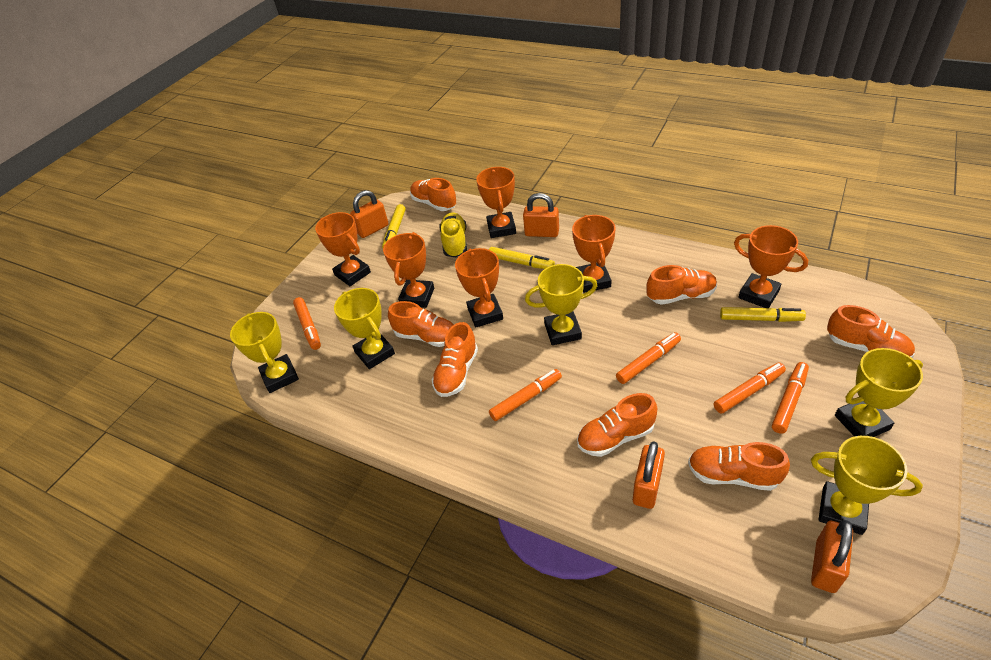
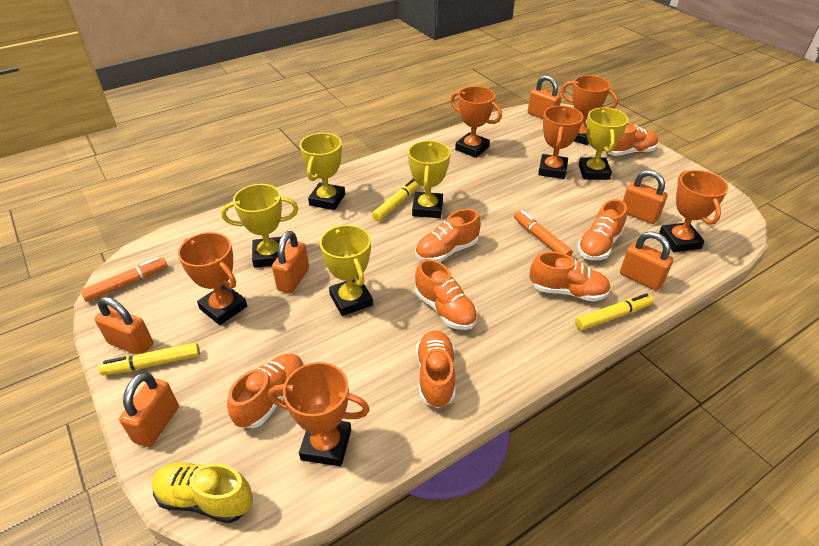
orange marker: 5 -> 2
orange padlock: 4 -> 6

